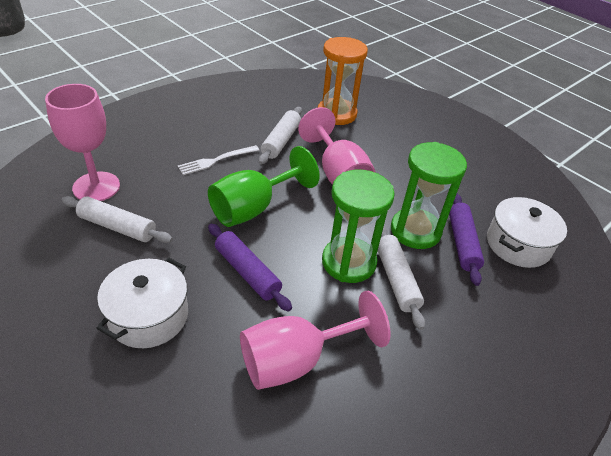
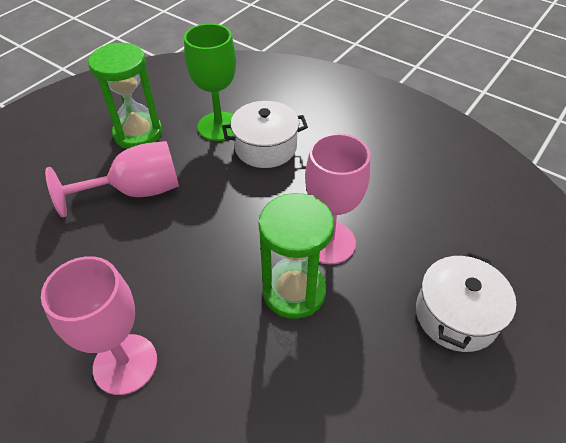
orange hourglass: 1 -> 0
purple rolling pin: 2 -> 0
white fork: 1 -> 0
white rolling pin: 3 -> 0

